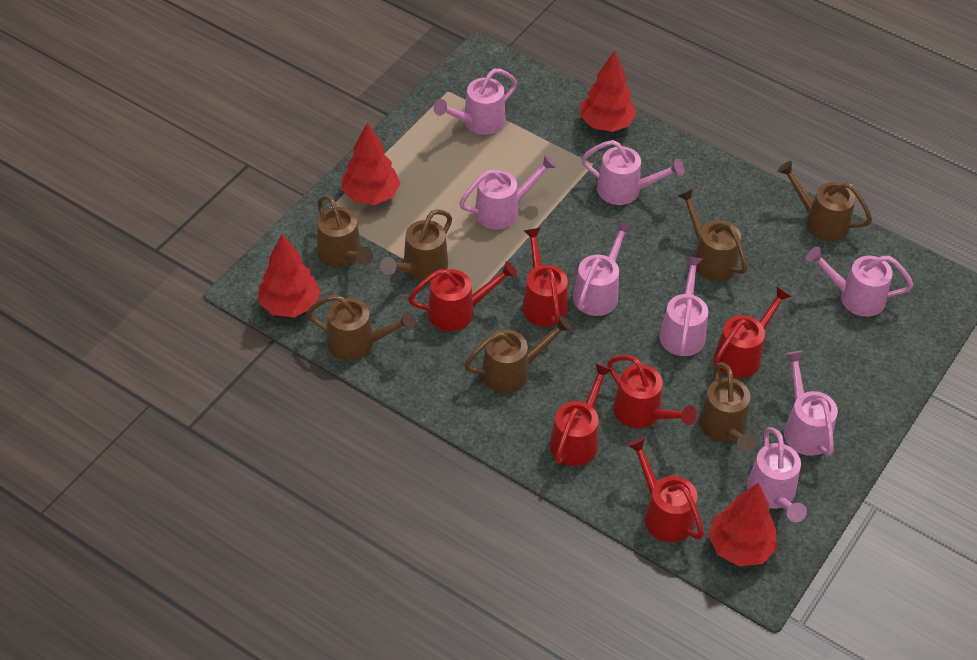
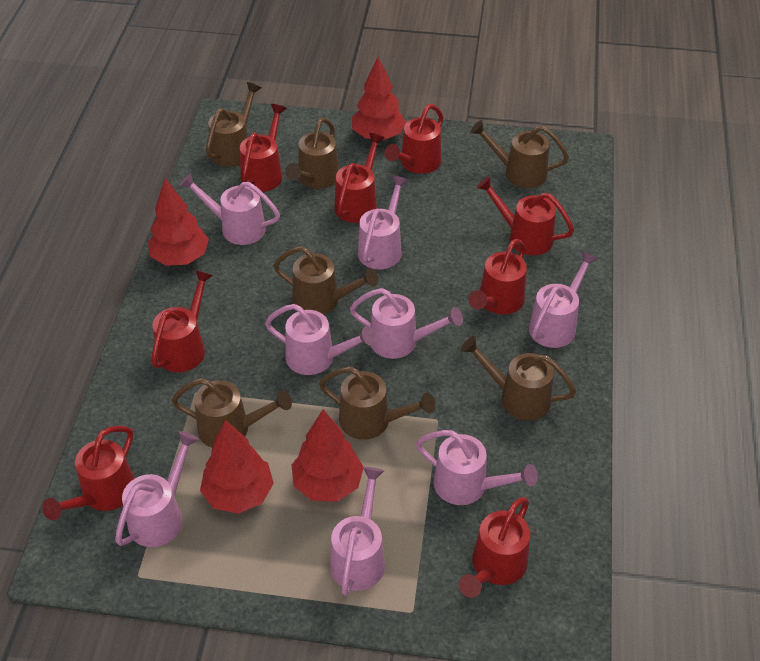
red watering can: 6 -> 8

